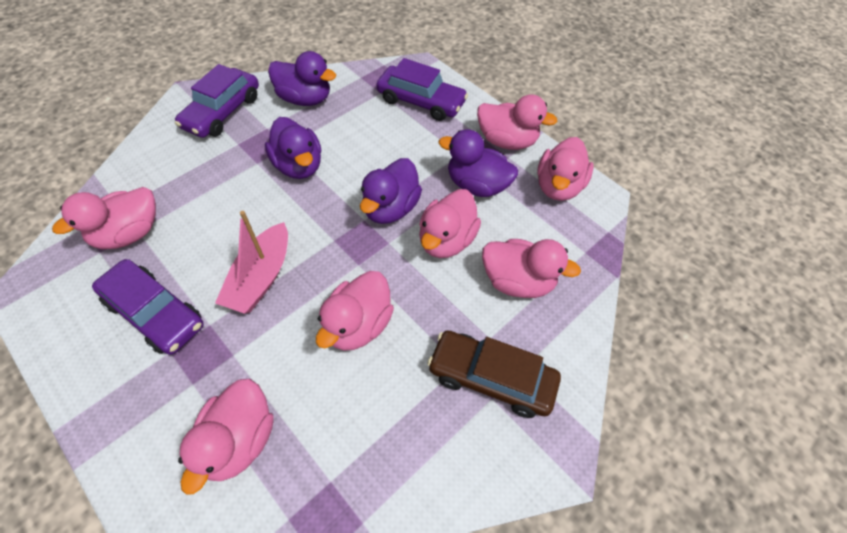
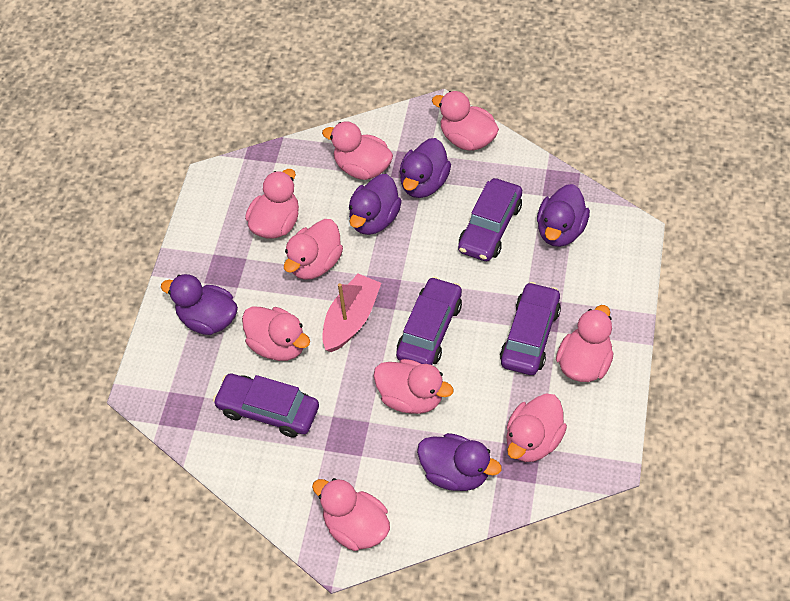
brown car: 1 -> 0
pink duck: 7 -> 9
purple car: 3 -> 4
purple duck: 4 -> 5

